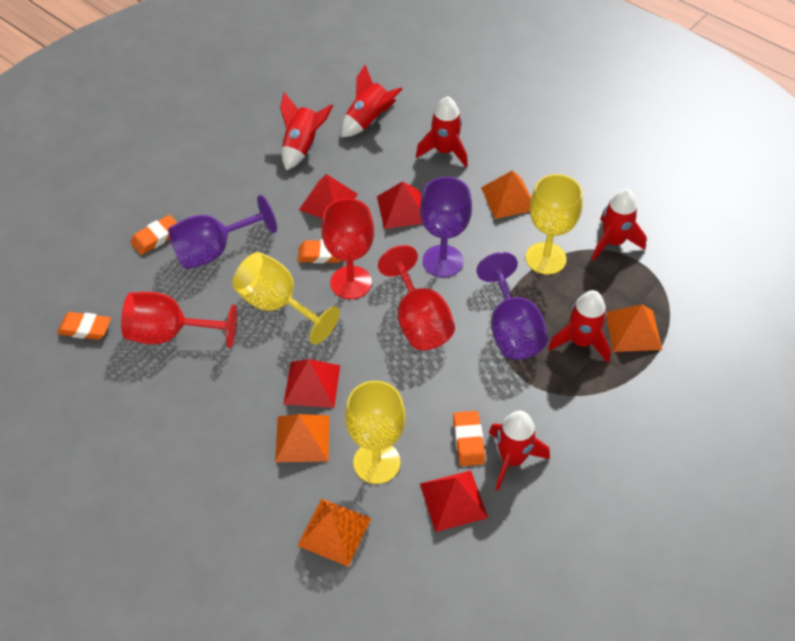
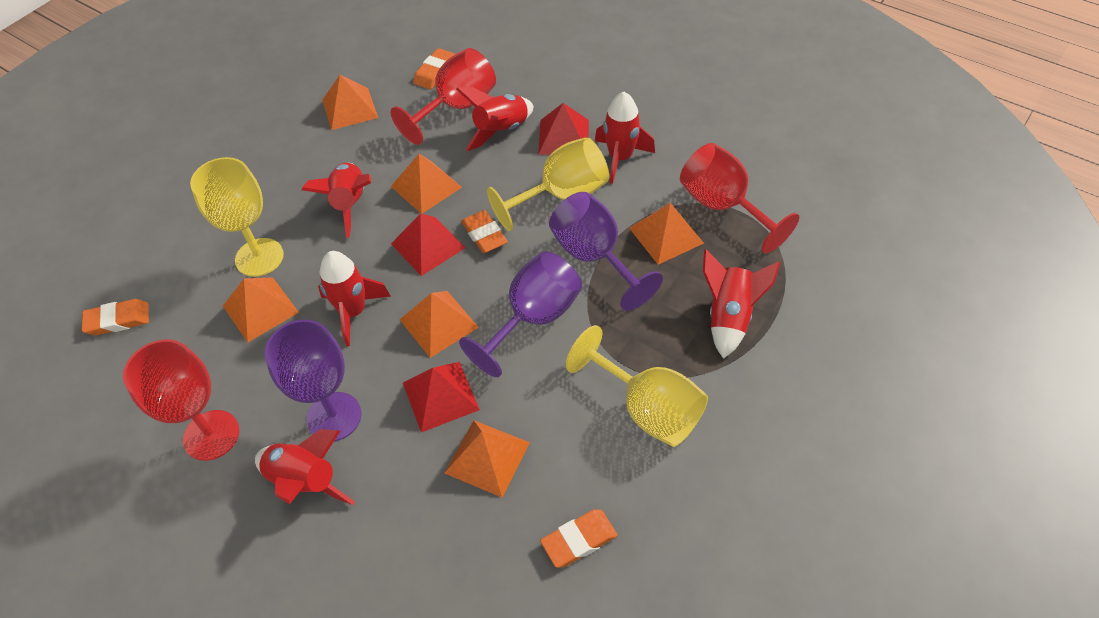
orange pyramid: 4 -> 6
red pyramid: 4 -> 3

